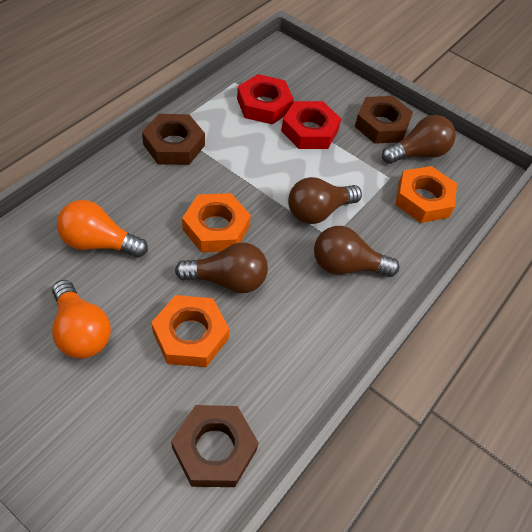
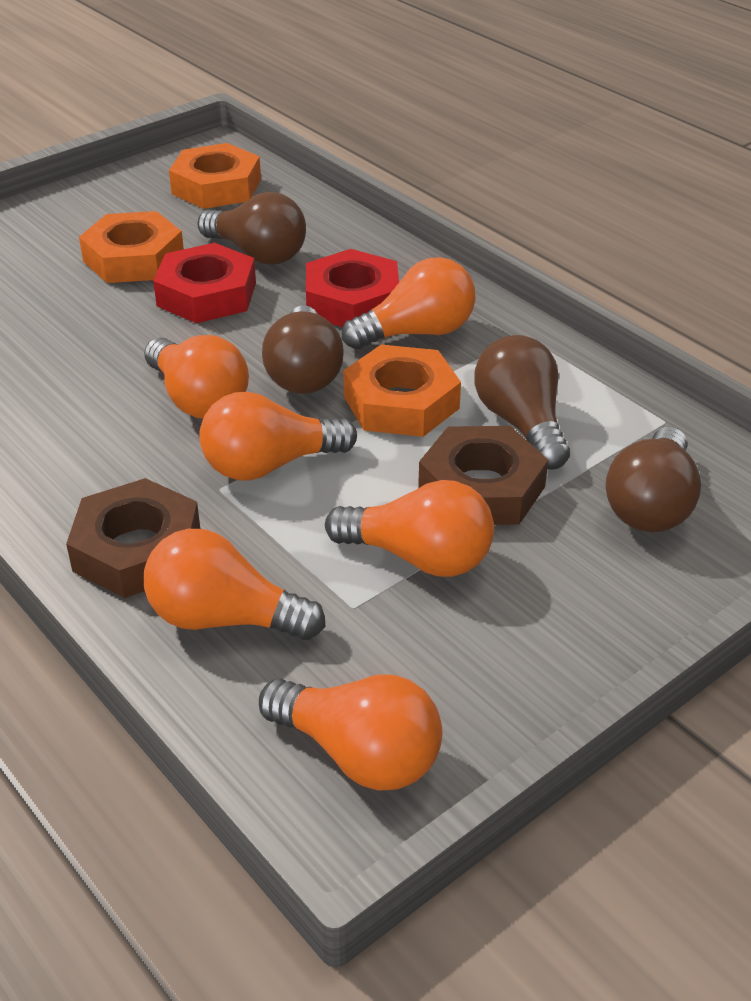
brown nut: 3 -> 2
orange light bulb: 2 -> 6

